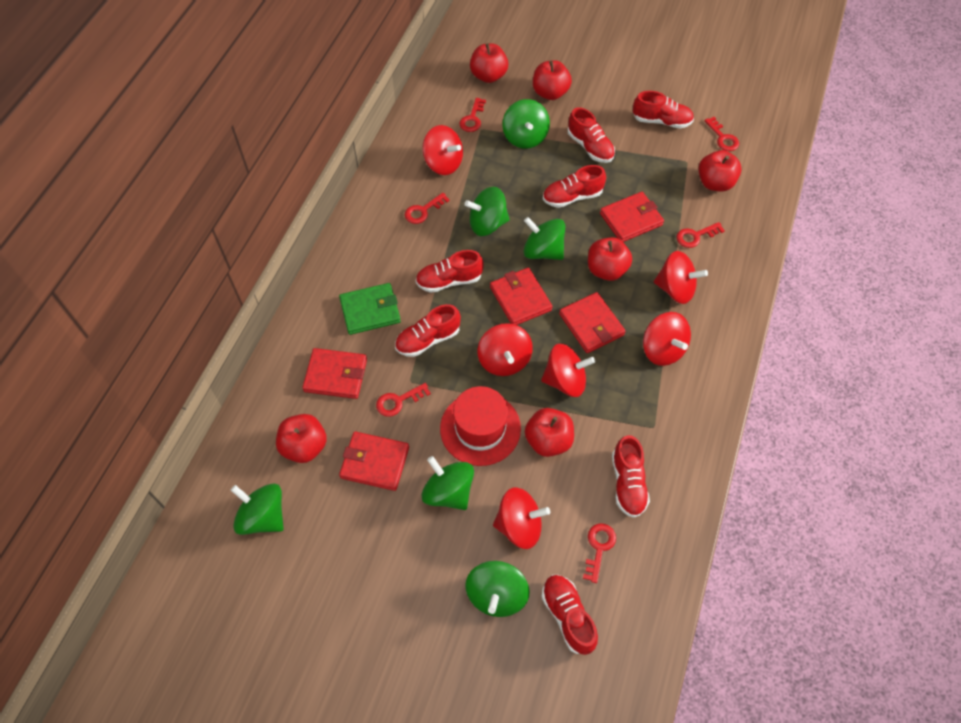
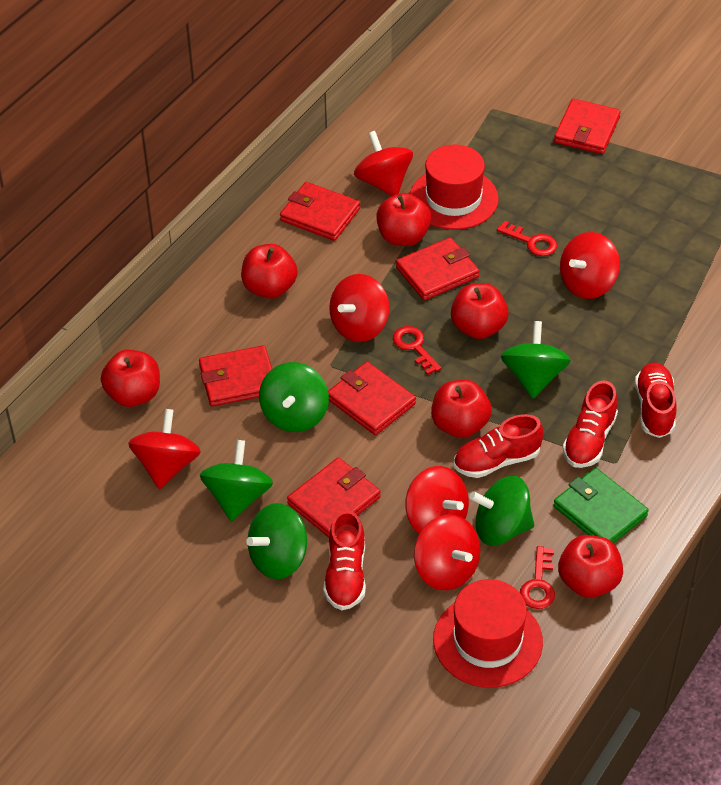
green spinning top: 6 -> 5
red hat: 1 -> 2
red key: 6 -> 3
red shoe: 7 -> 4
red wallet: 5 -> 6

